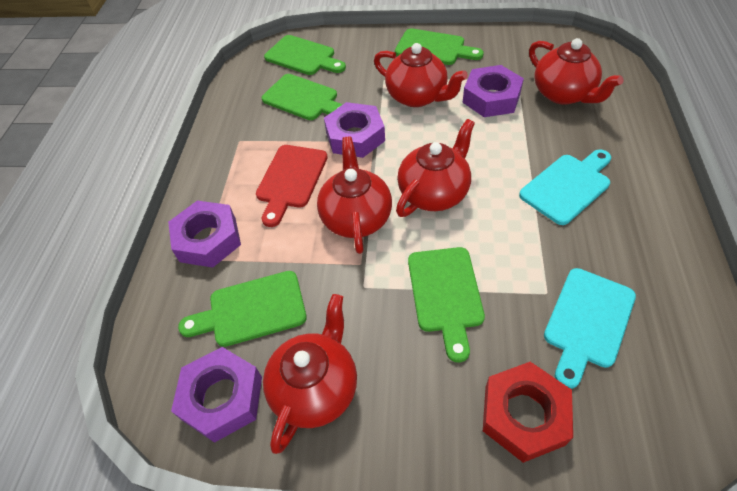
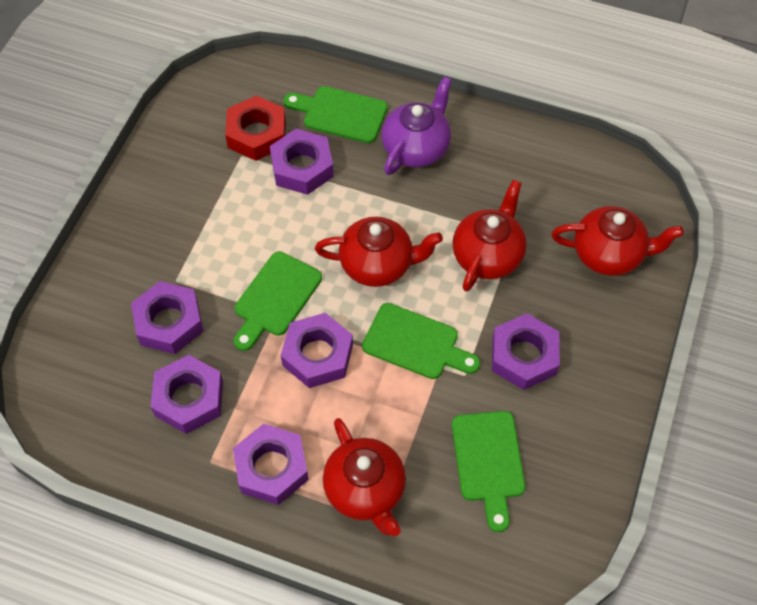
green cutting board: 5 -> 4
purple nut: 4 -> 6
purple teapot: 0 -> 1
red cutting board: 1 -> 0
red teapot: 5 -> 4
turquoise cutting board: 2 -> 0

